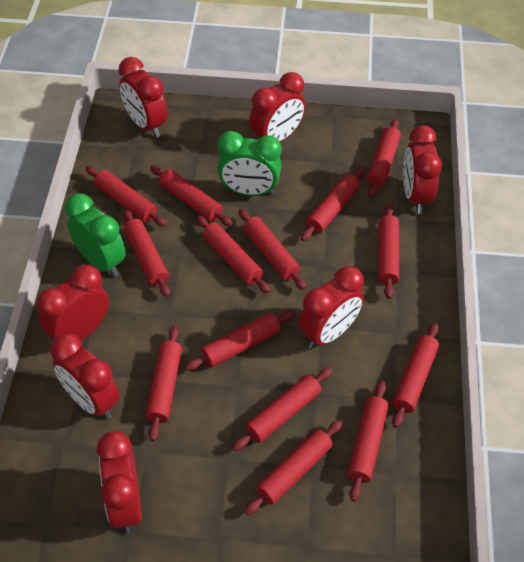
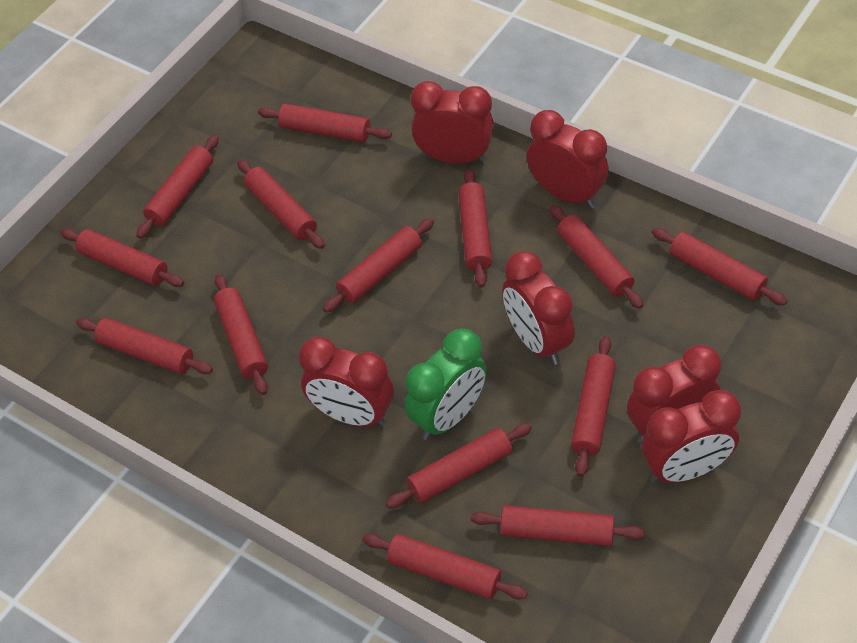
green clock: 2 -> 1
red clock: 7 -> 6

